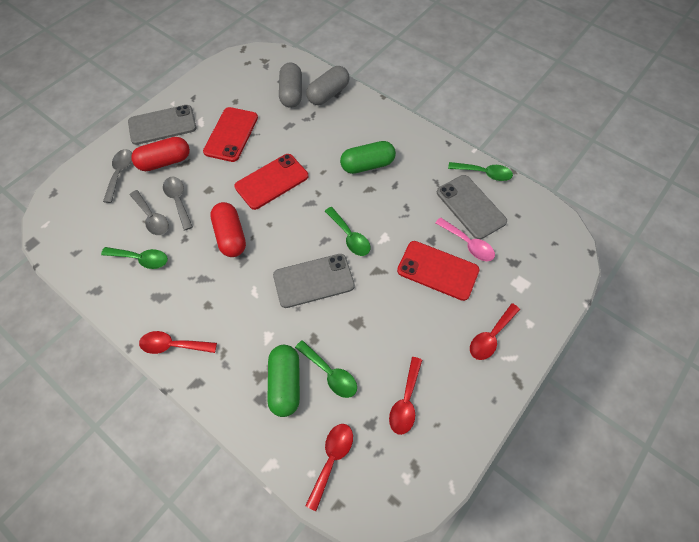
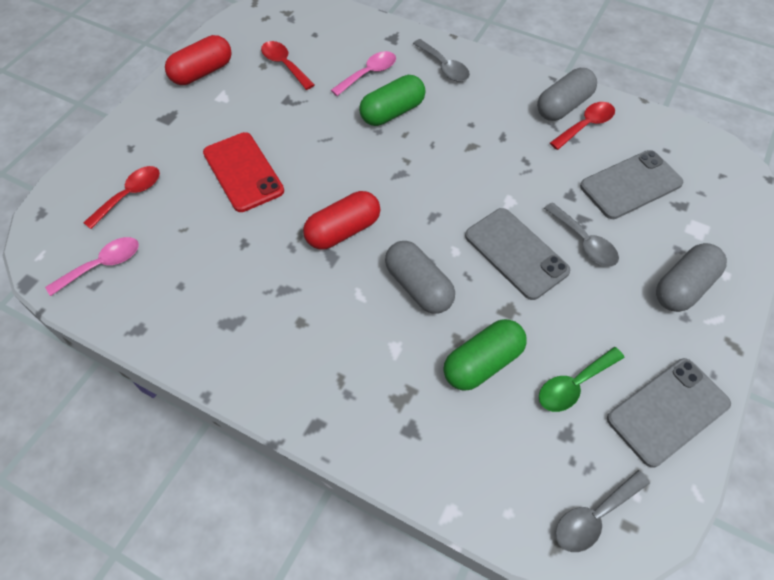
green spoon: 4 -> 1
grey capsule: 2 -> 3
pink spoon: 1 -> 2
red phone: 3 -> 1
red spoon: 4 -> 3

